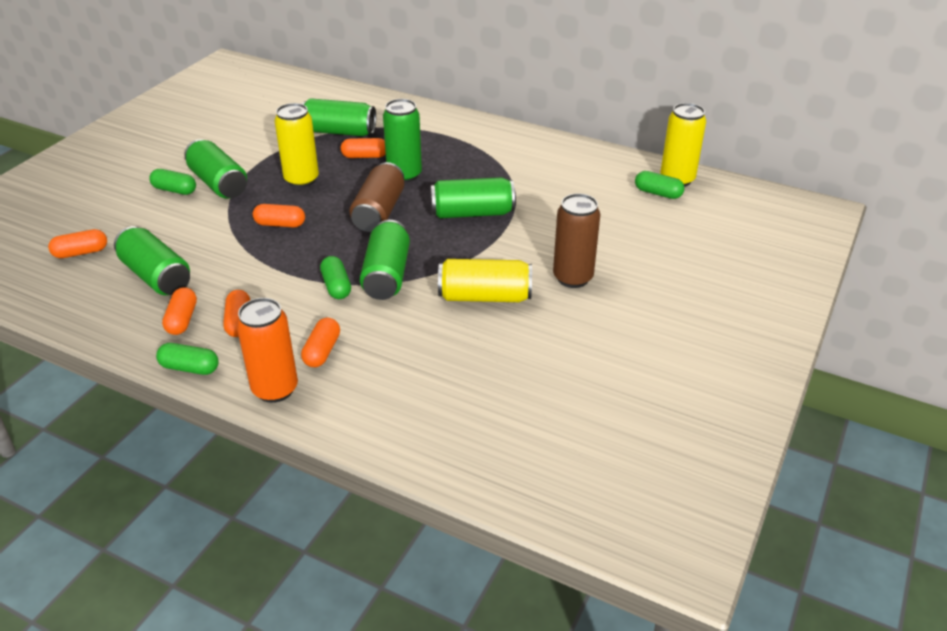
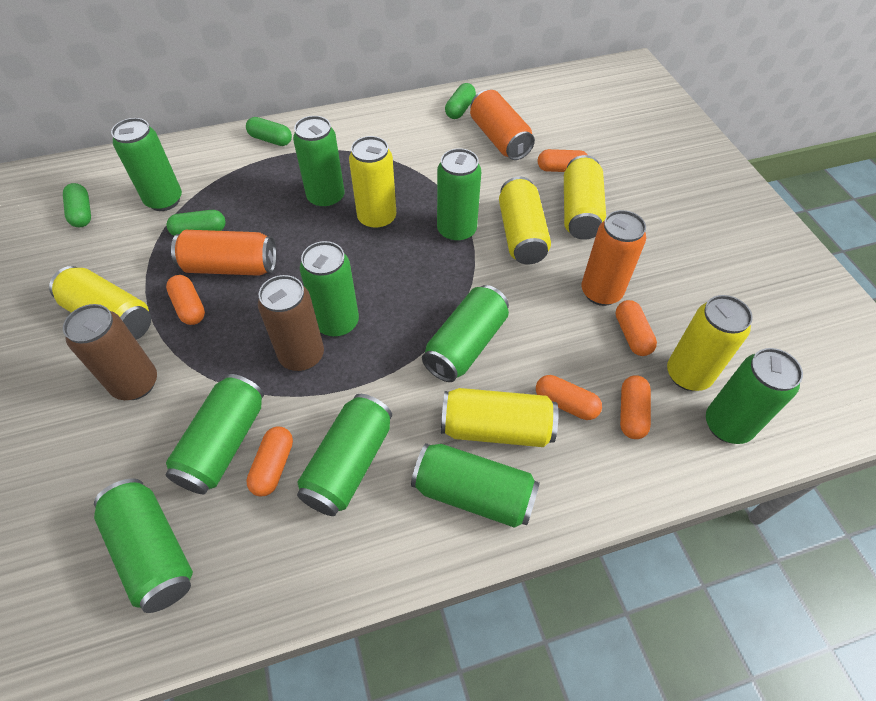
green can: 6 -> 10
orange can: 1 -> 3
yellow can: 3 -> 6

